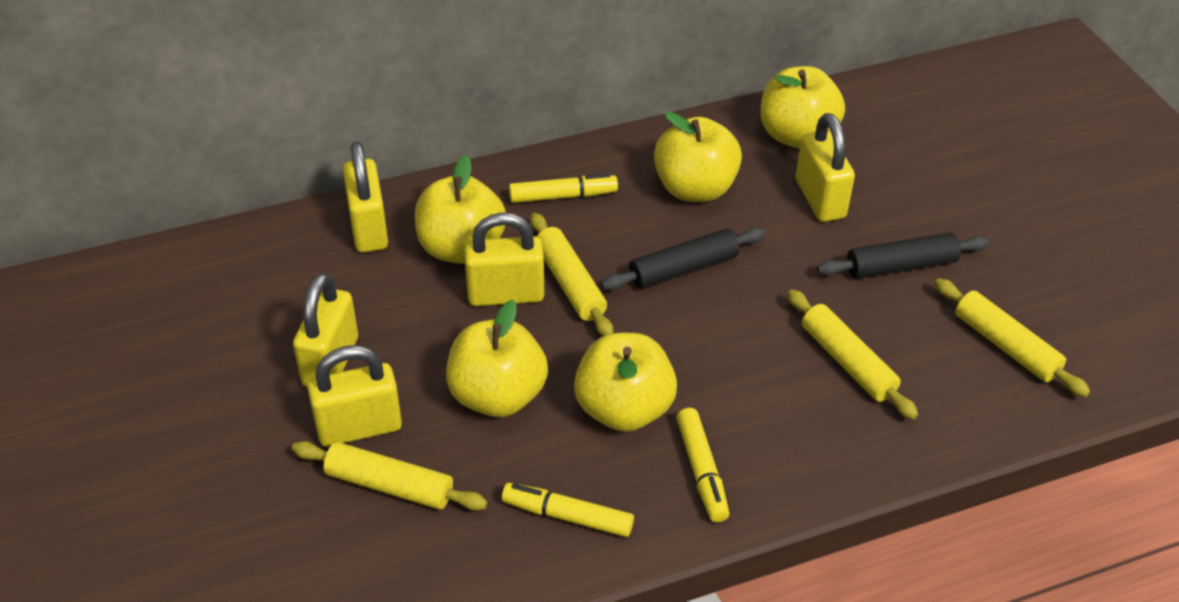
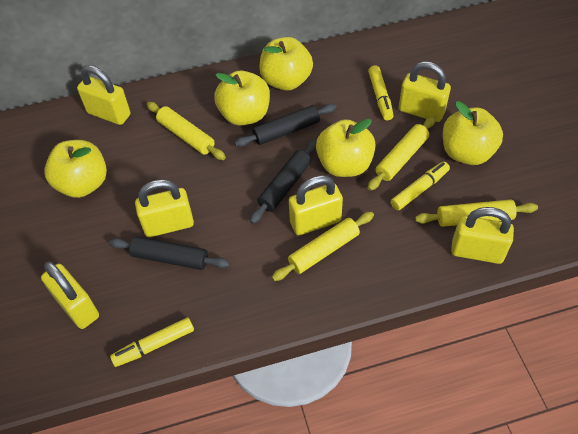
black rolling pin: 2 -> 3
yellow padlock: 5 -> 6

